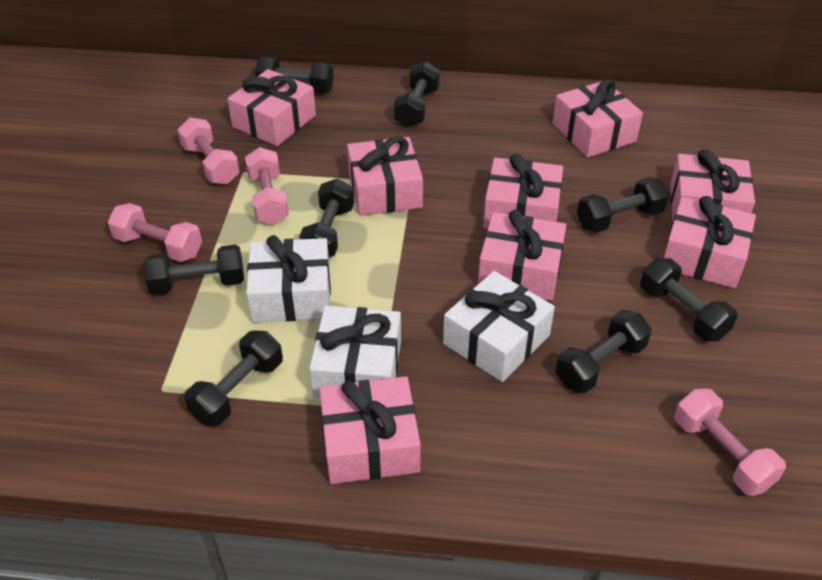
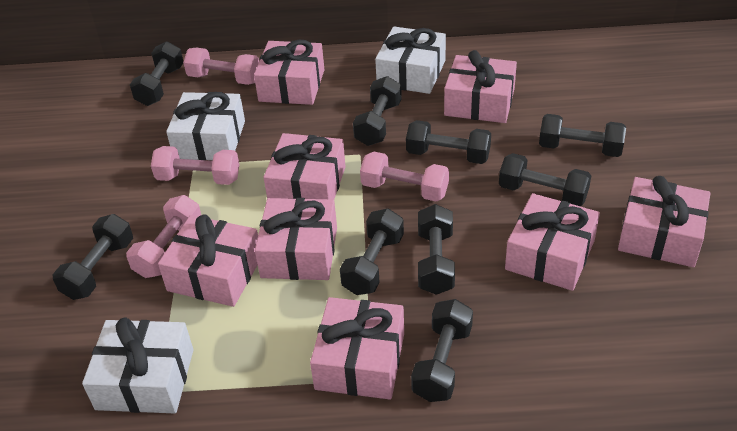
black dumbbell: 8 -> 9

